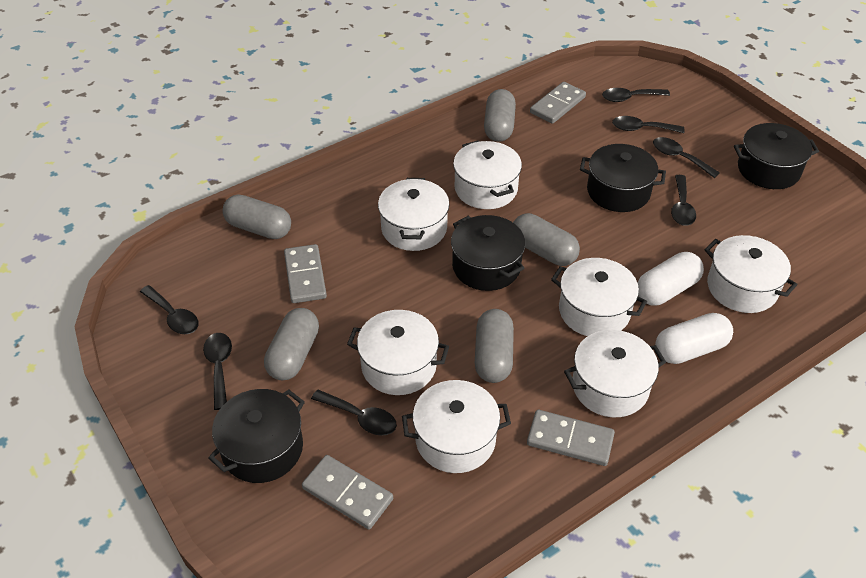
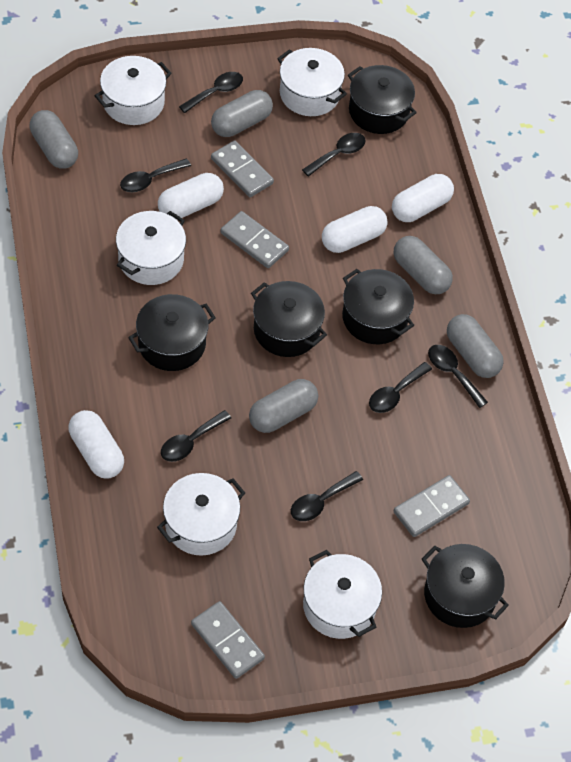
black pot: 4 -> 5
white capsule: 2 -> 4
white pot: 7 -> 5

